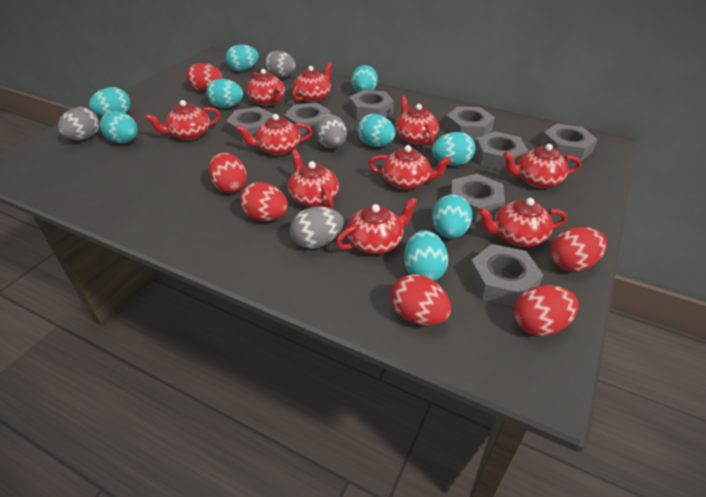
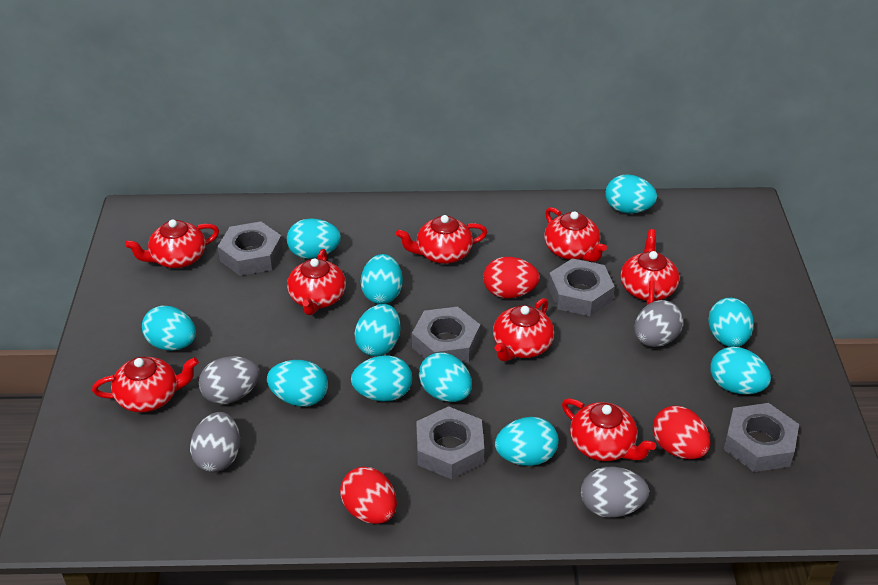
grey nut: 8 -> 5
red egg: 6 -> 3
red teapot: 10 -> 8
turquoise egg: 9 -> 11

